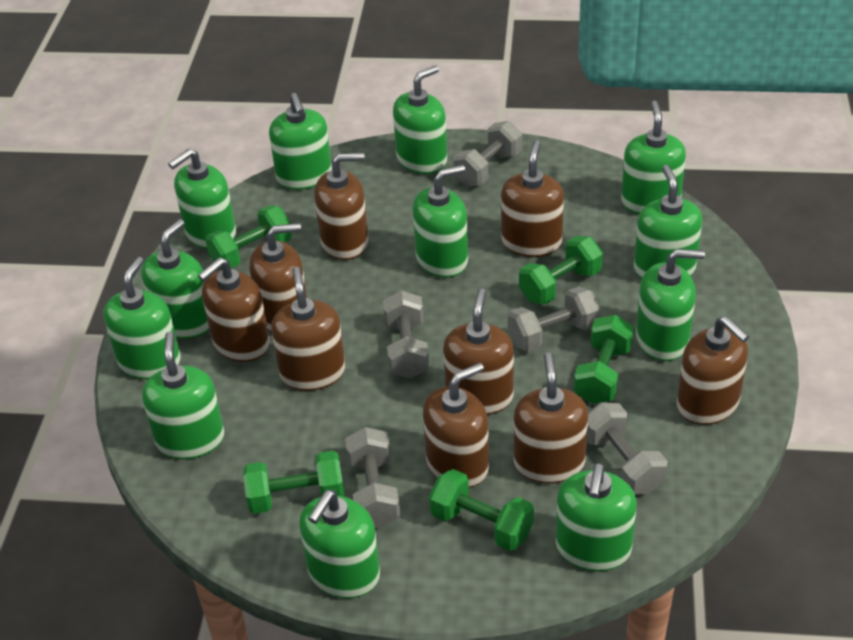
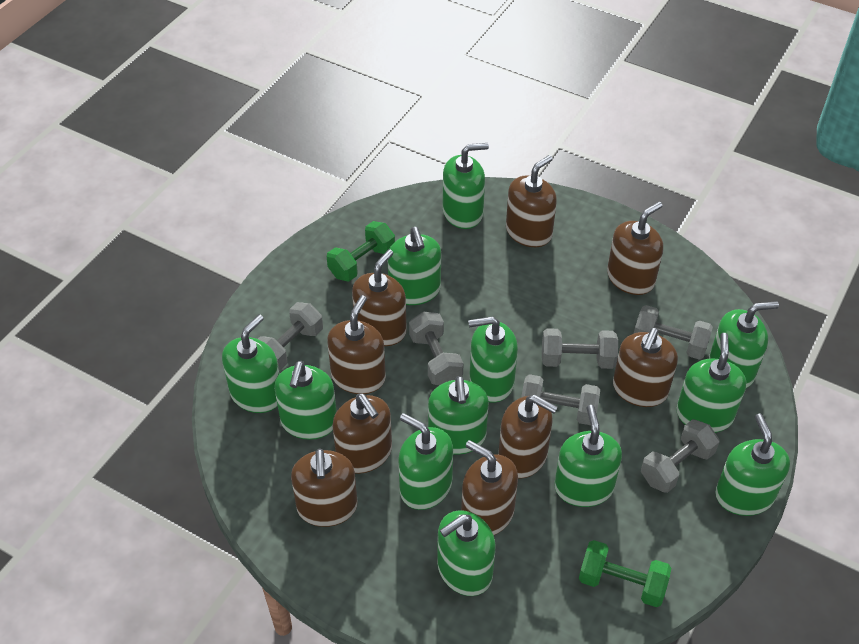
green dumbbell: 5 -> 2
grey dumbbell: 5 -> 6

